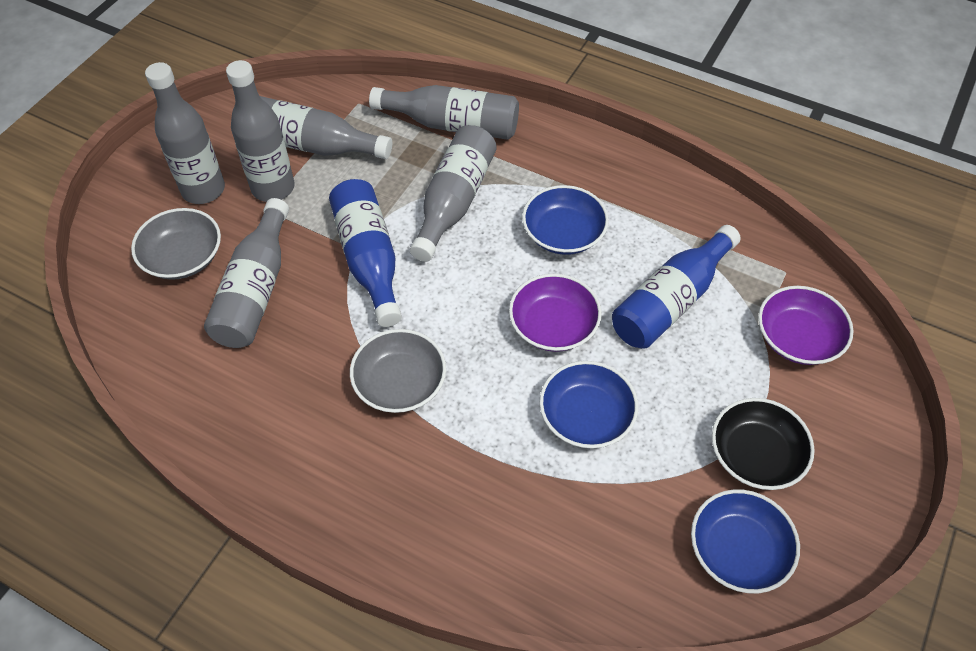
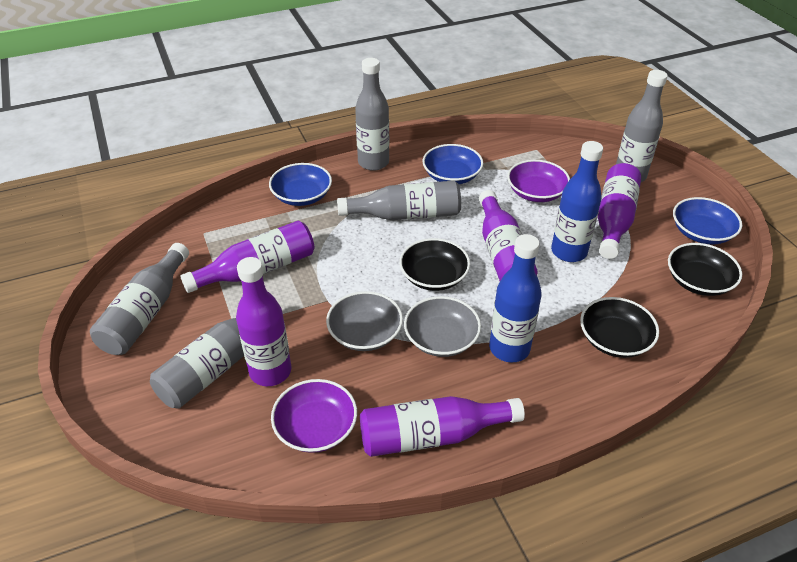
black bowl: 1 -> 3
grey bottle: 6 -> 5
purple bottle: 0 -> 5

